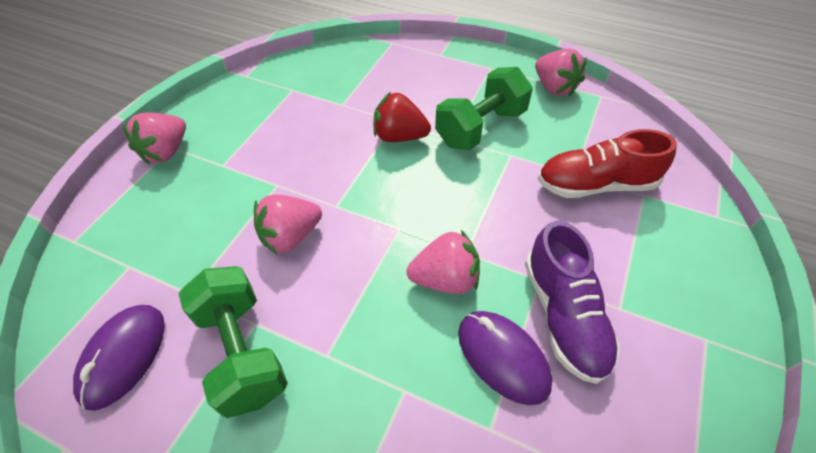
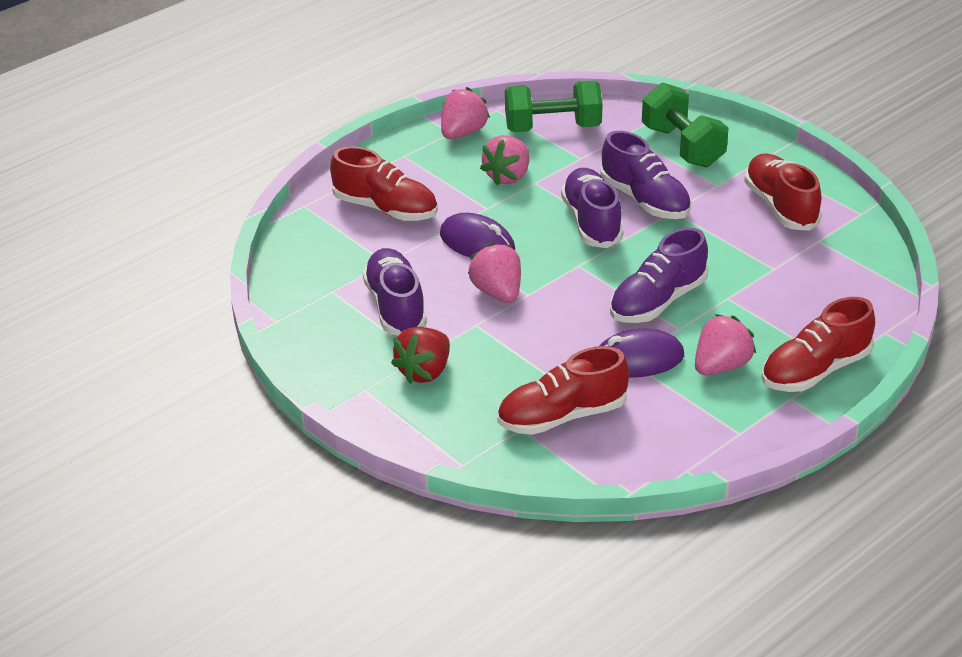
purple shoe: 1 -> 4
red shoe: 1 -> 4

